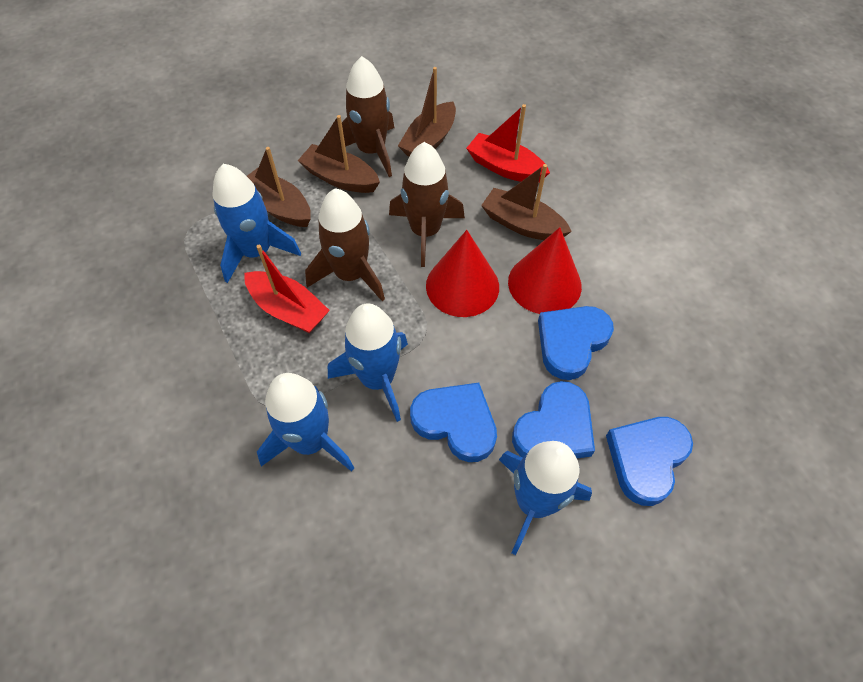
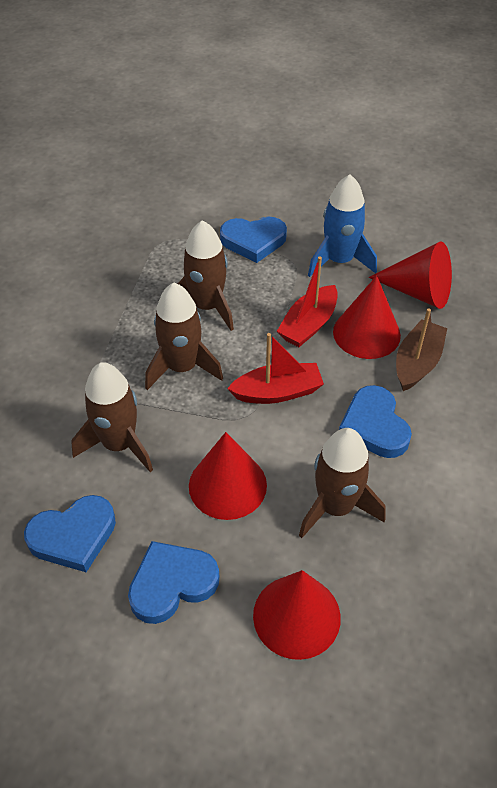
blue rocket: 4 -> 1
brown boat: 4 -> 1
brown rocket: 3 -> 4
red cone: 2 -> 4

